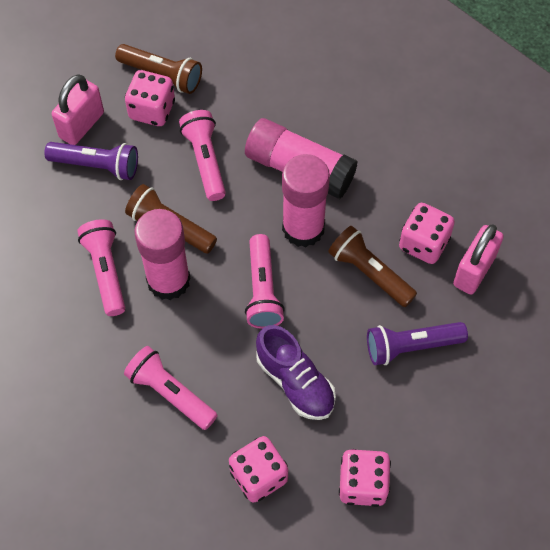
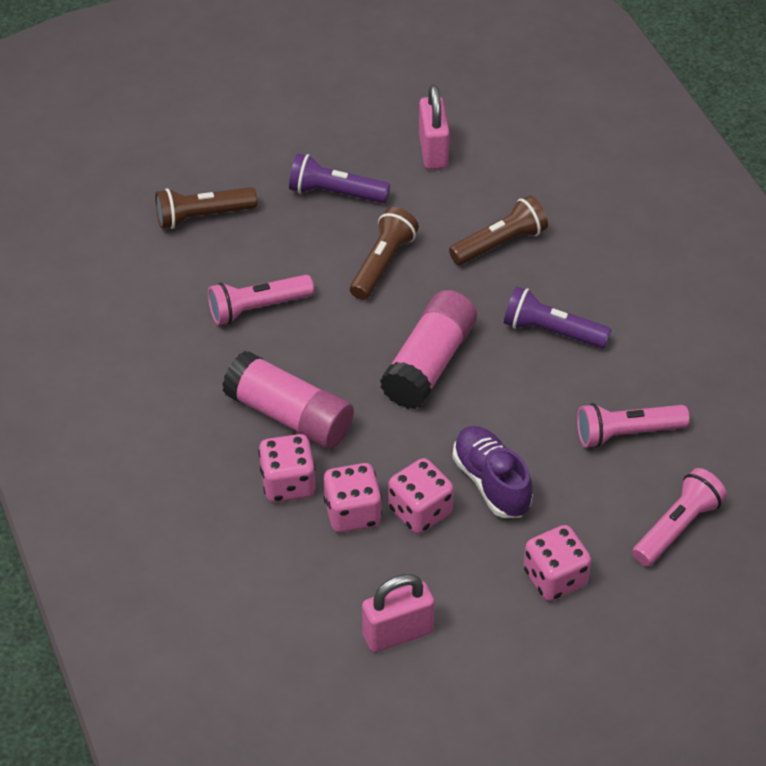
pink flashlight: 4 -> 3
pink glue stick: 3 -> 2

